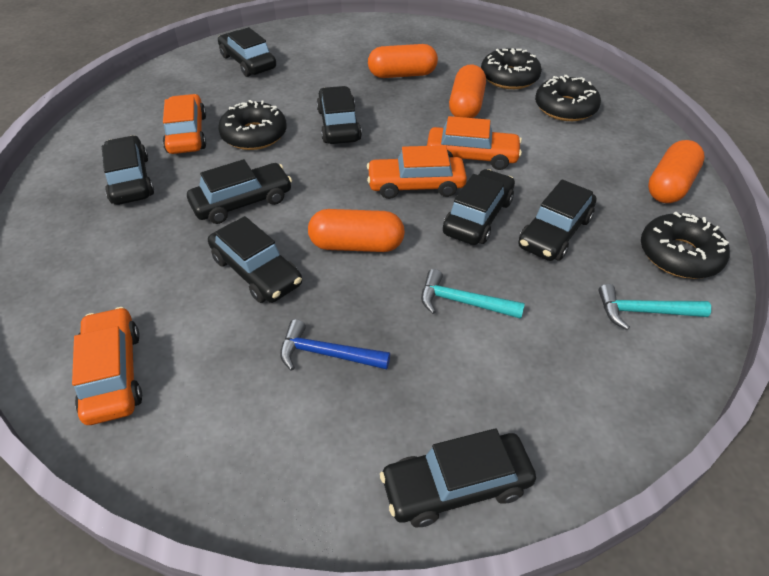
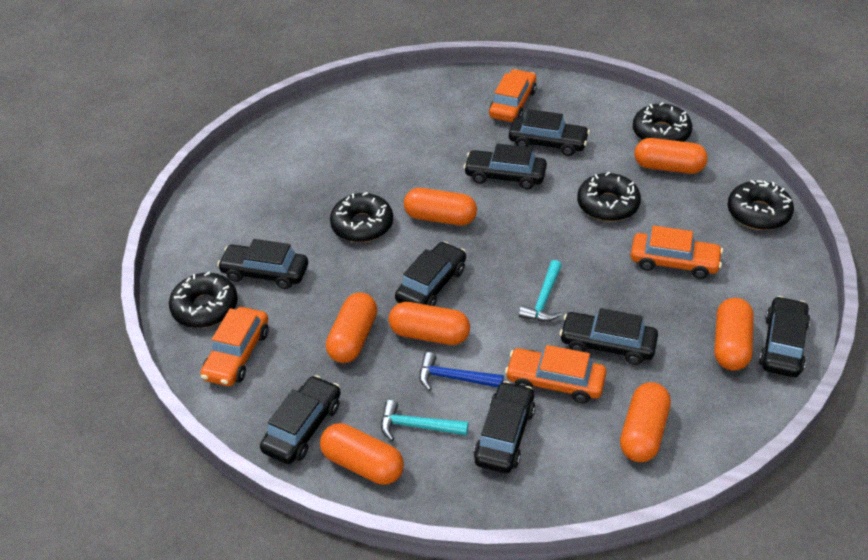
black donut: 4 -> 5
orange capsule: 4 -> 7

